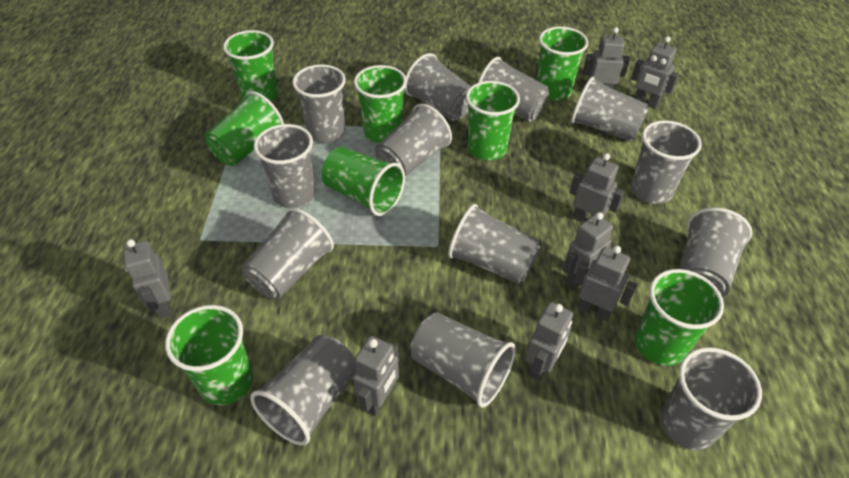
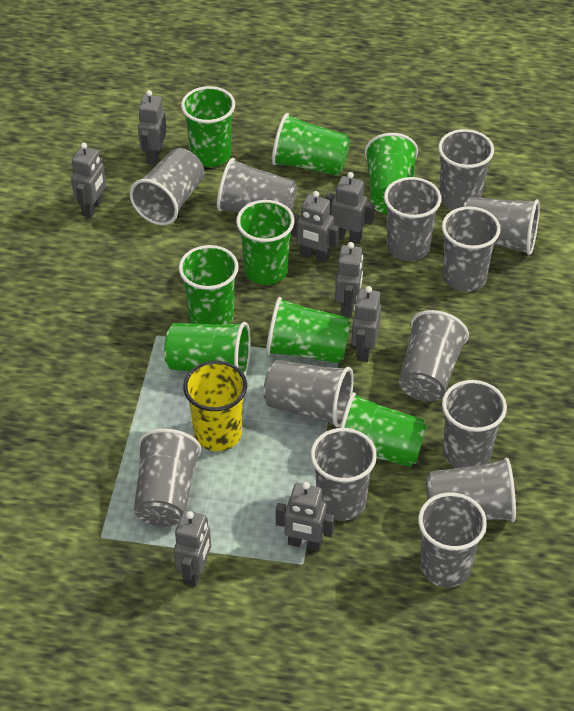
yellow cup: 0 -> 1

